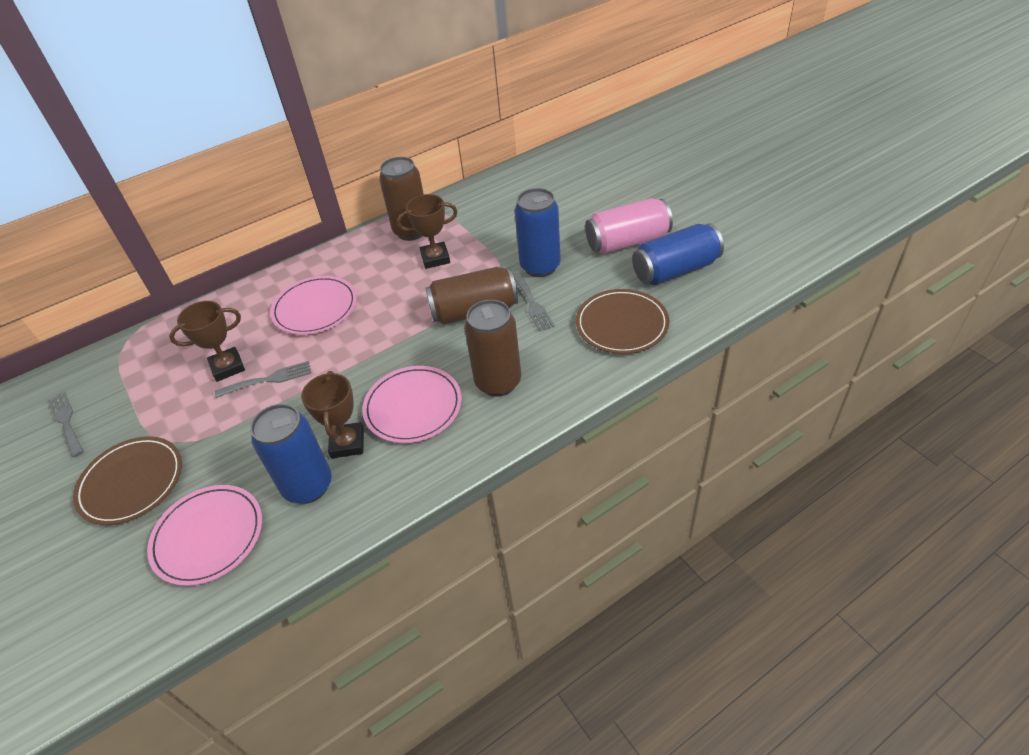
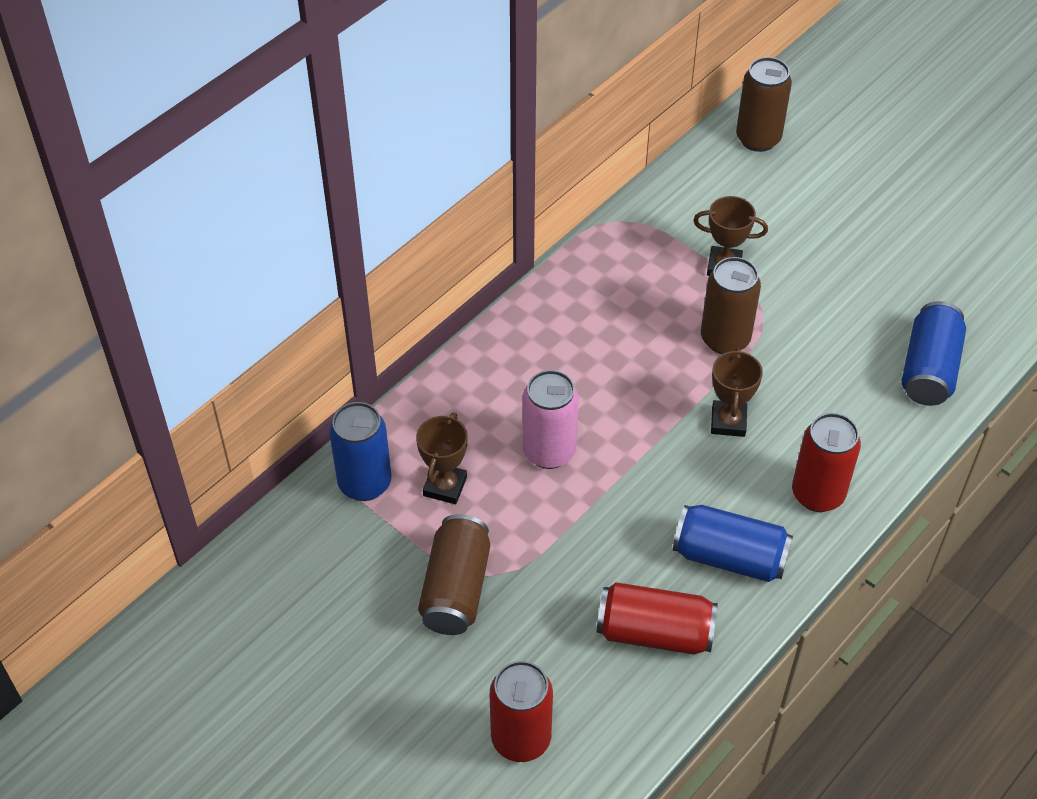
brown plate: 2 -> 0
grey fork: 3 -> 0
pink plate: 3 -> 0
red can: 0 -> 3

